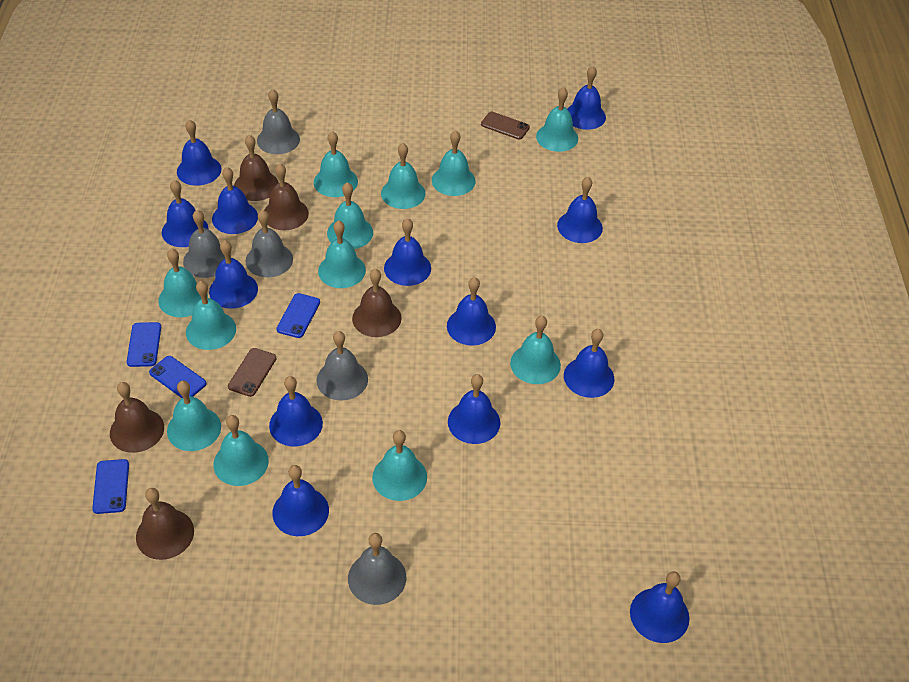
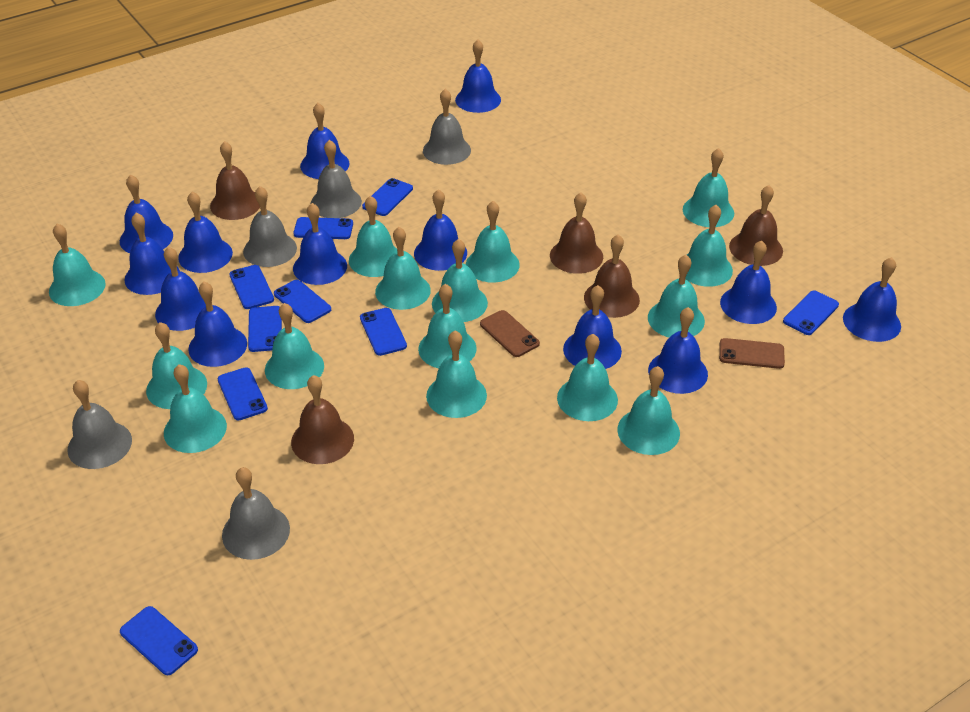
blue phone: 4 -> 9
turquoise bell: 12 -> 15

